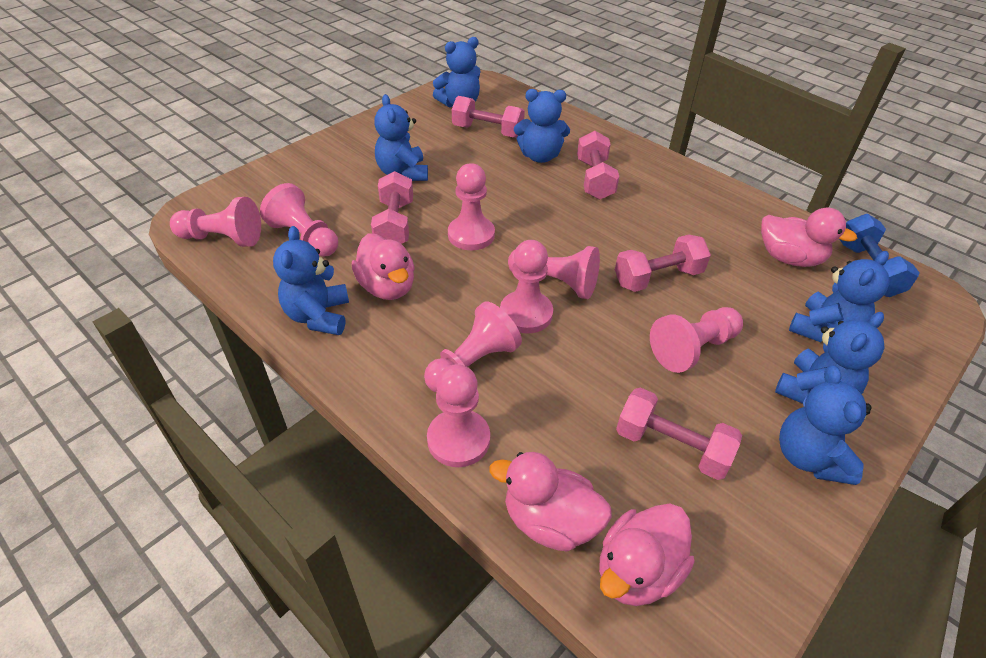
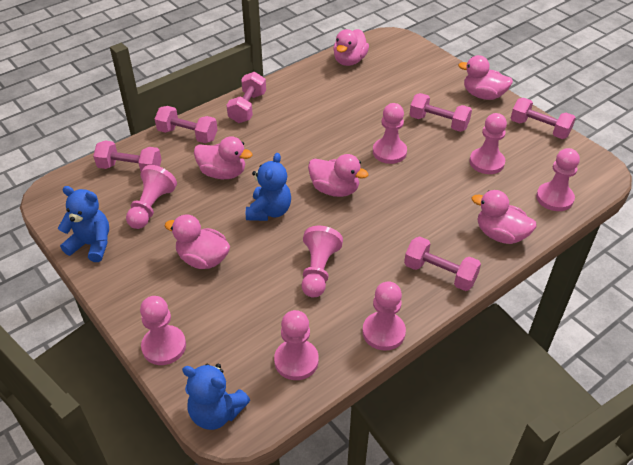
blue dumbbell: 1 -> 0
blue teddy bear: 7 -> 3
pink duck: 4 -> 6
pink dumbbell: 5 -> 6

